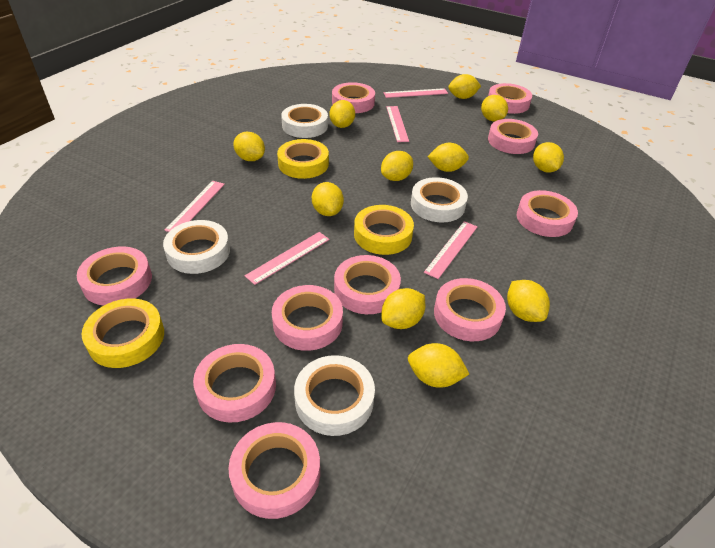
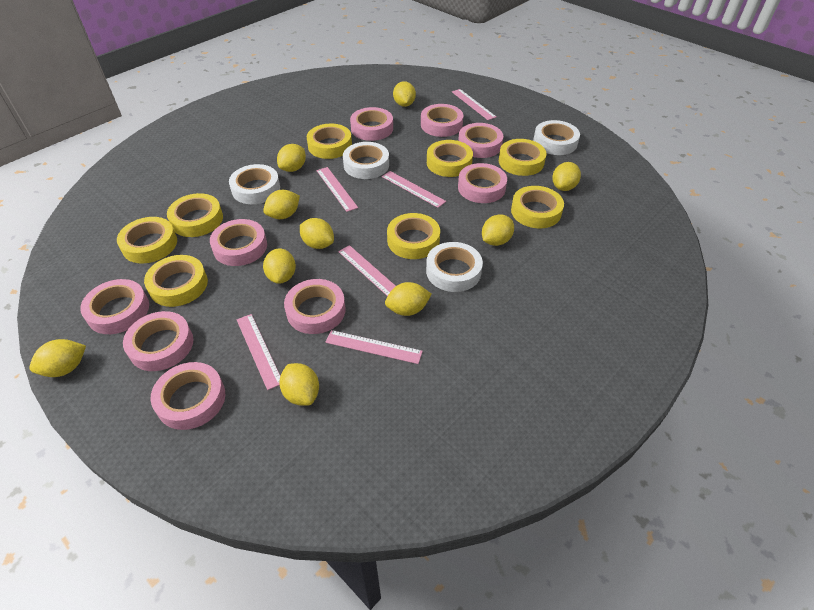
pink ruler: 5 -> 6
pink tape: 10 -> 9
yellow lemon: 11 -> 10
yellow tape: 3 -> 8

